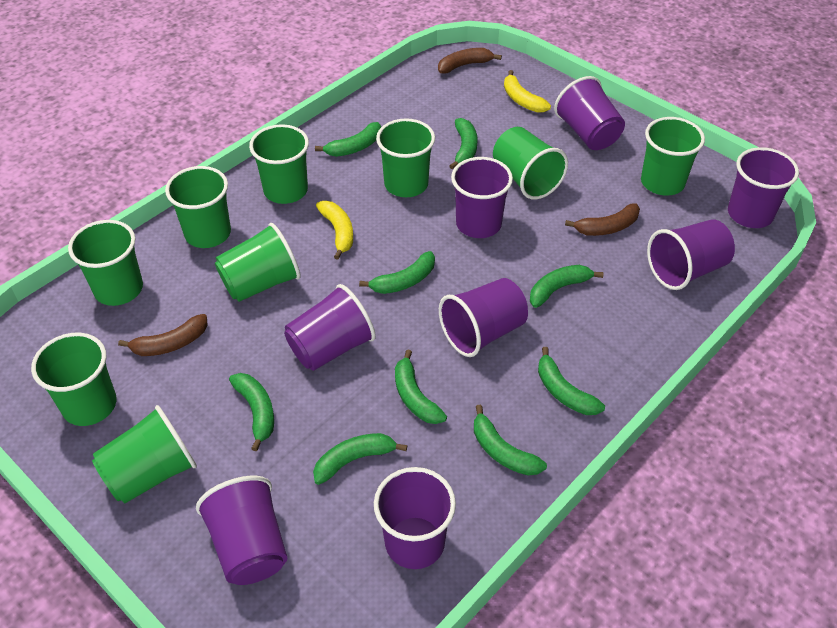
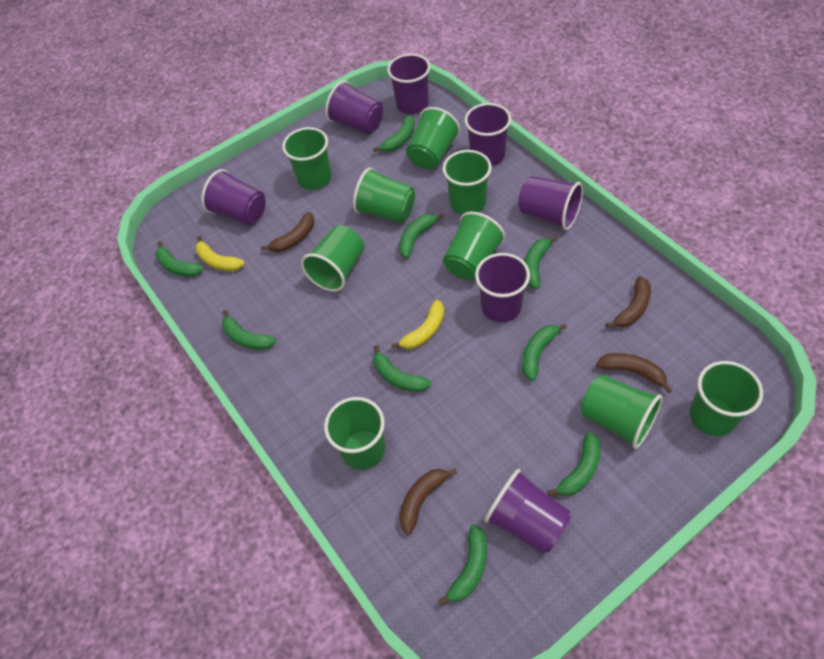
brown banana: 3 -> 4
purple cup: 8 -> 7

